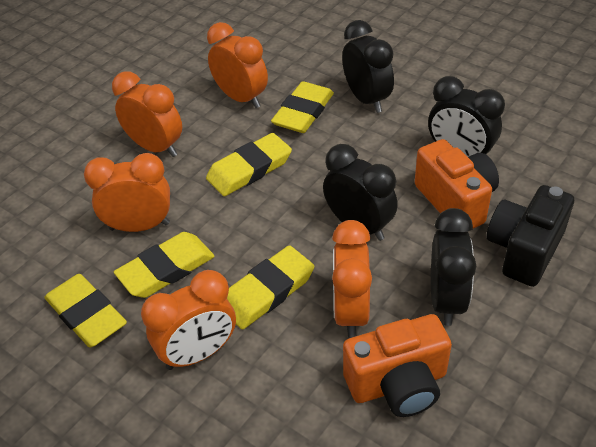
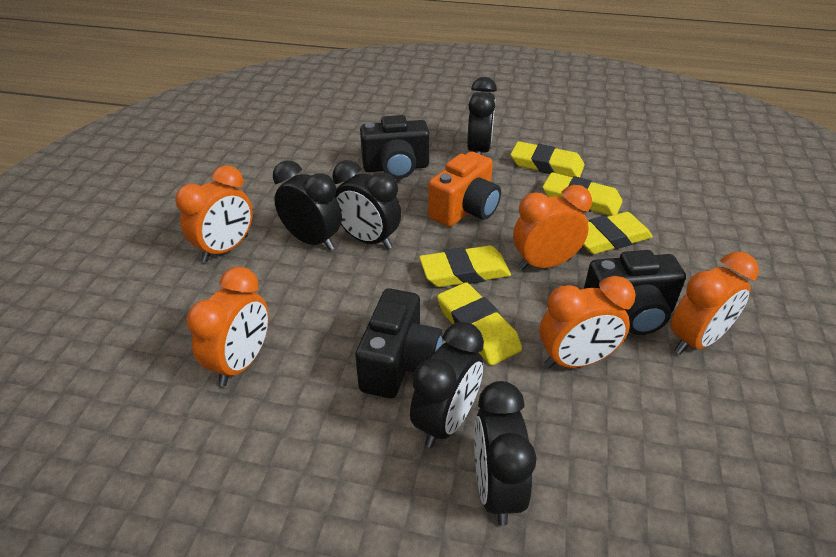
black camera: 1 -> 3
black clock: 4 -> 5
orange camera: 2 -> 1

